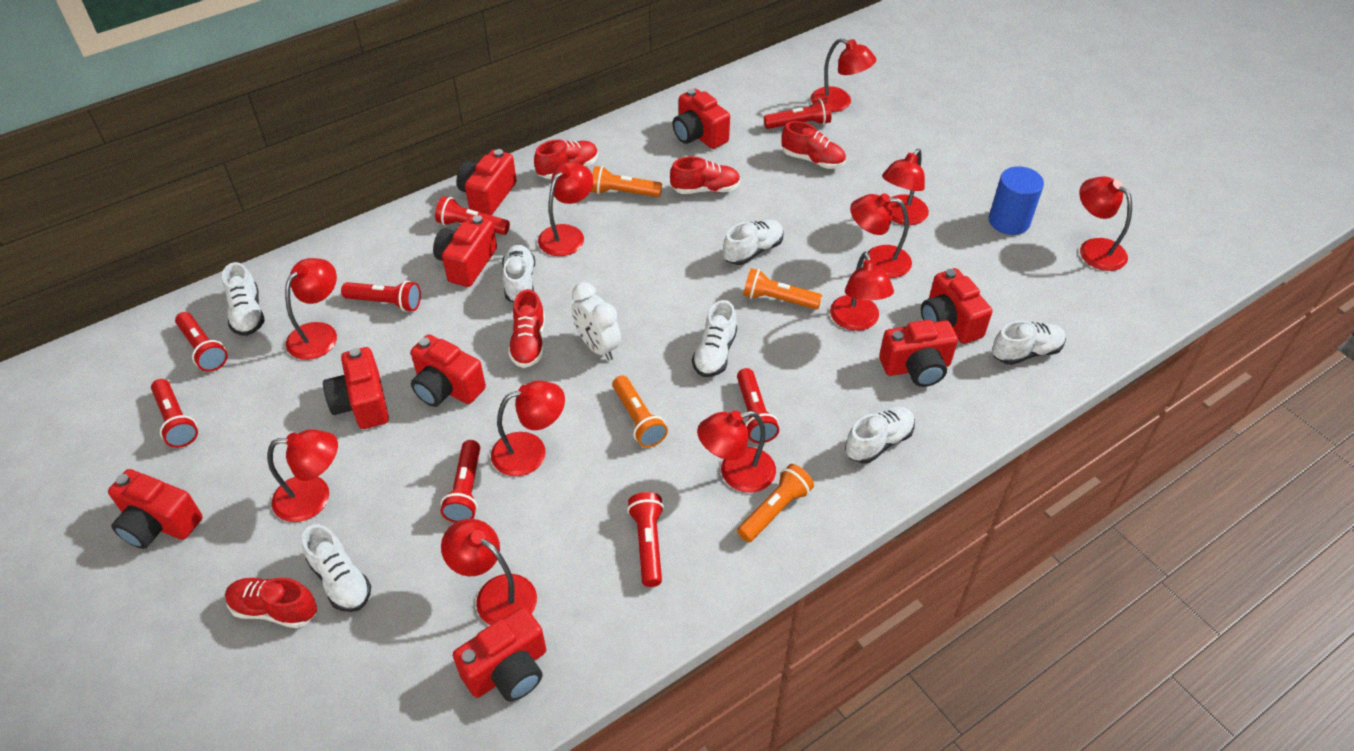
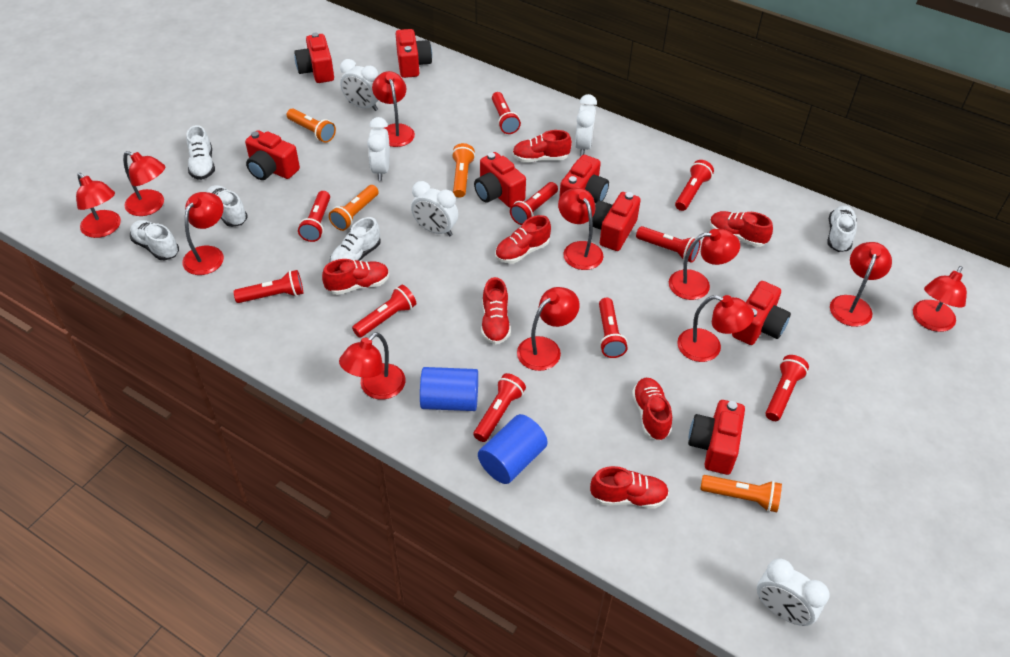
blue cylinder: 1 -> 2
red camera: 9 -> 8
red flashlight: 8 -> 10
red shoe: 5 -> 7
white clock: 1 -> 5
white shoe: 7 -> 5

